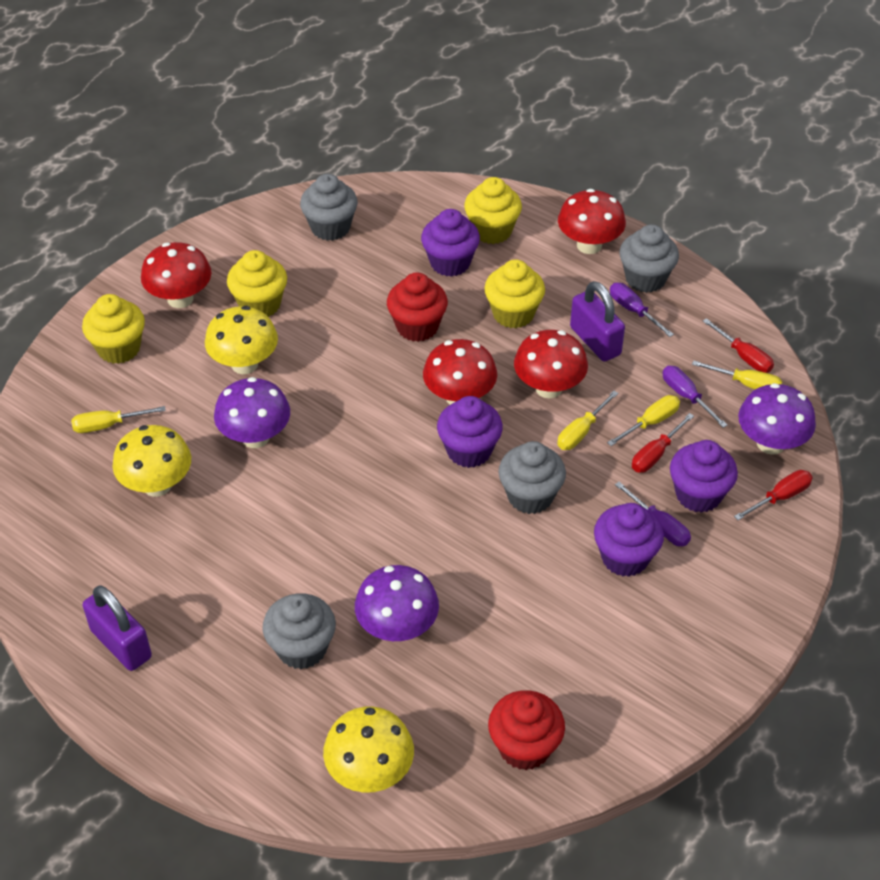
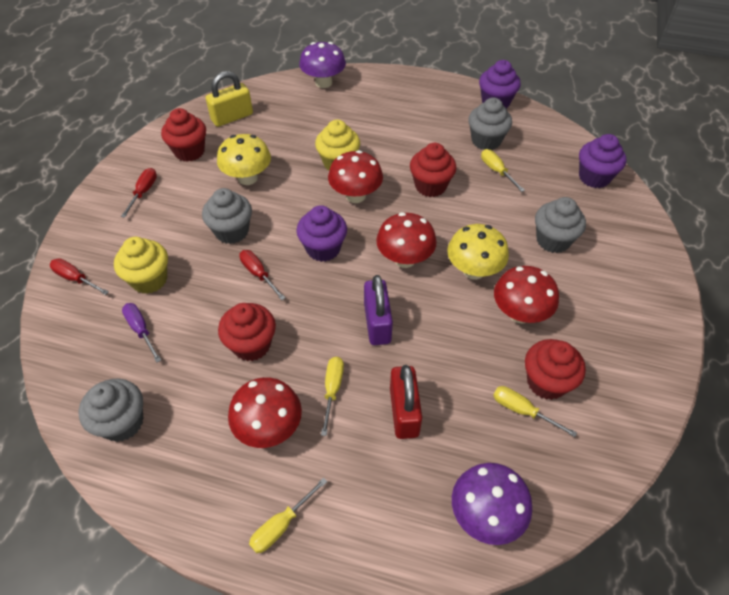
purple cupcake: 4 -> 3
purple mushroom: 3 -> 2
purple padlock: 2 -> 1
purple screwdriver: 3 -> 1
red cupcake: 2 -> 4
red padlock: 0 -> 1
yellow cupcake: 4 -> 2
yellow mushroom: 3 -> 2
yellow padlock: 0 -> 1

